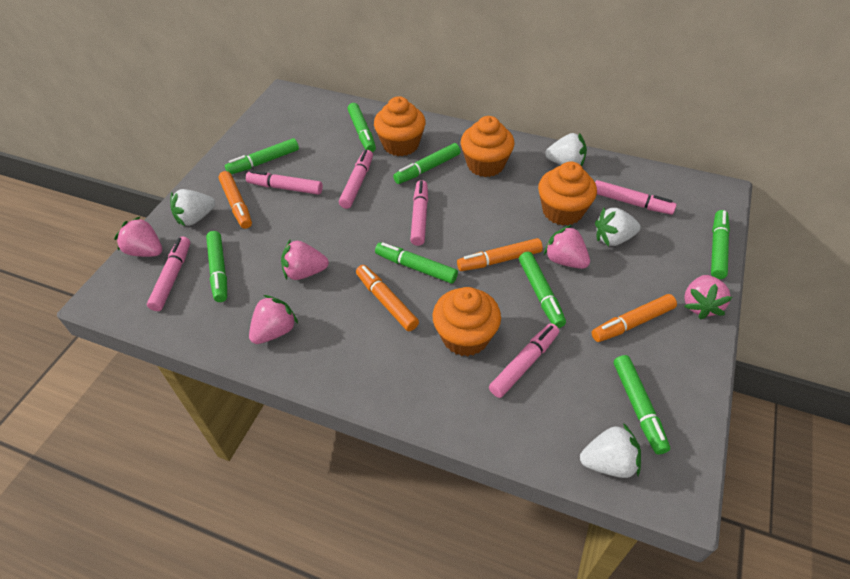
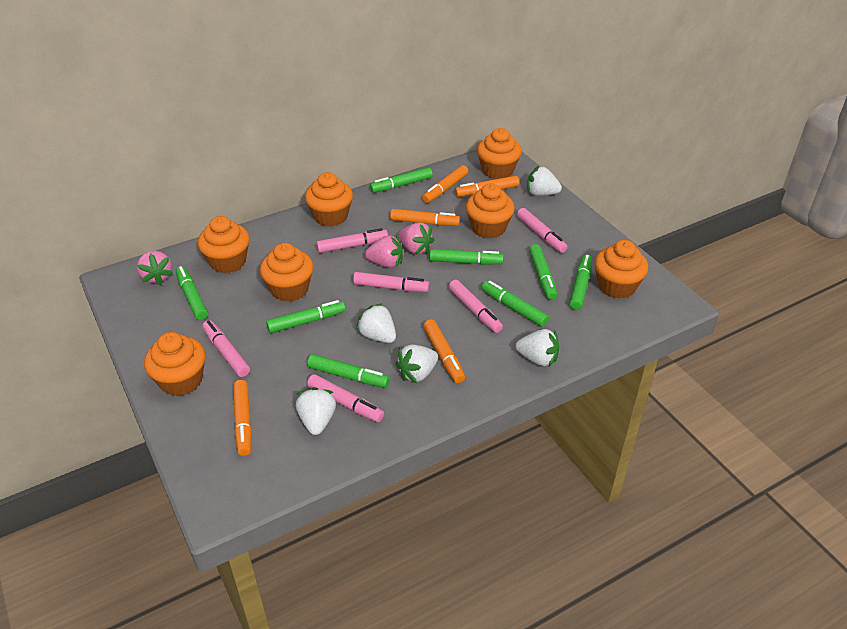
orange cupcake: 4 -> 7
orange marker: 4 -> 5
pink strawberry: 5 -> 3
white strawberry: 4 -> 5

